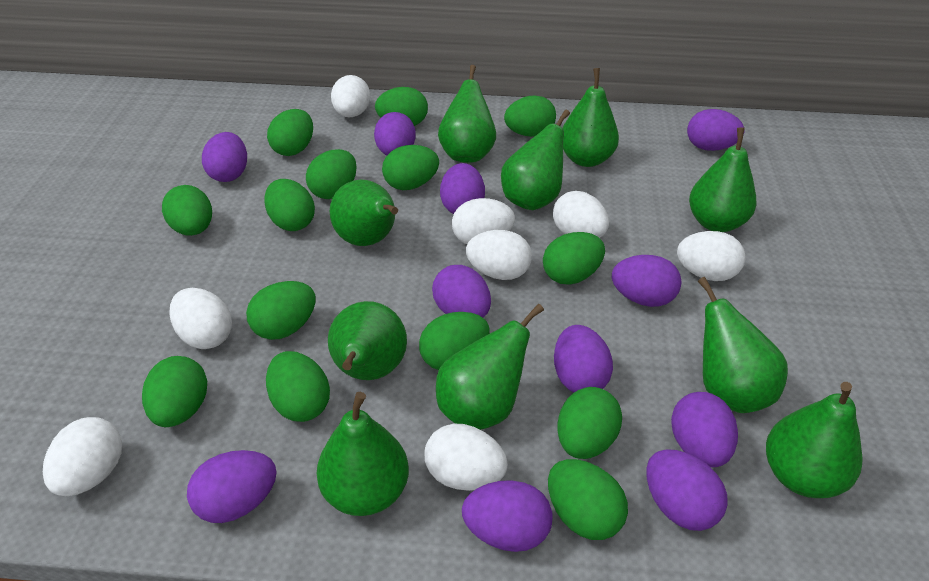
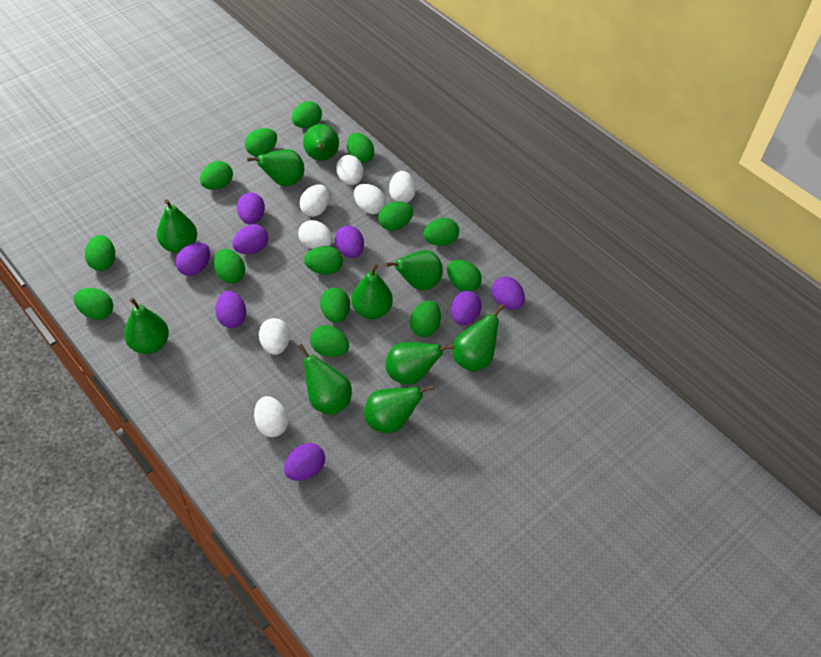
purple egg: 11 -> 8
white egg: 8 -> 7

